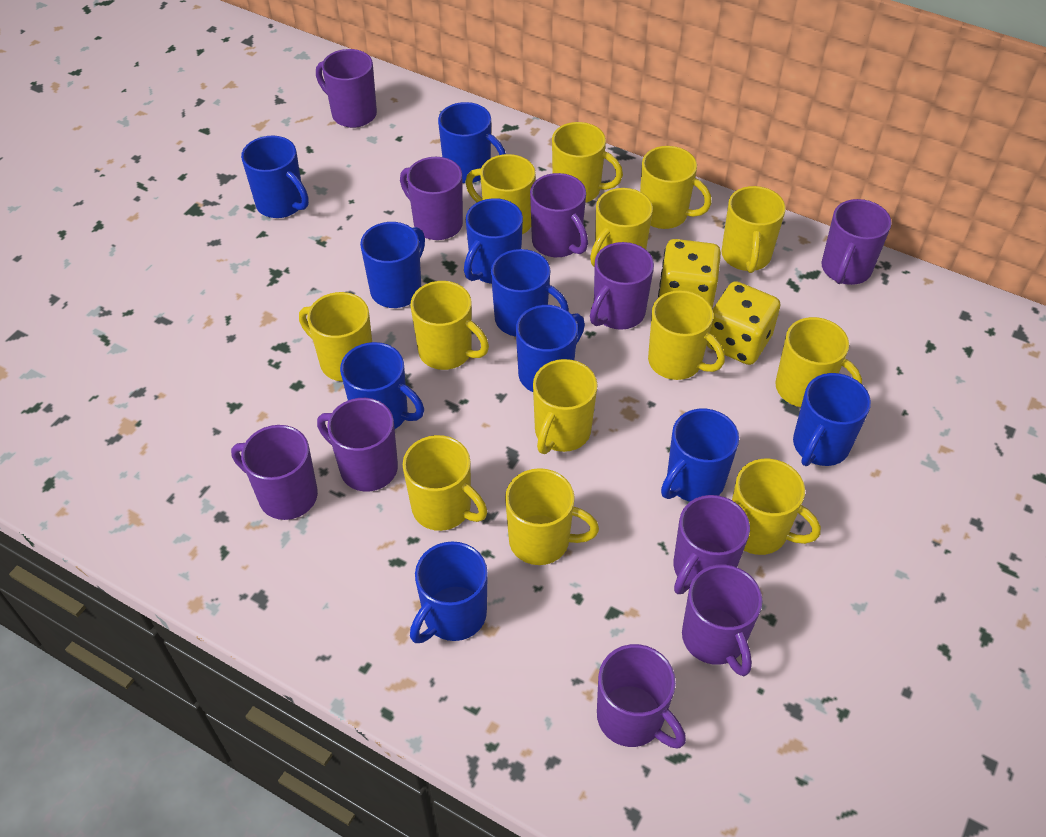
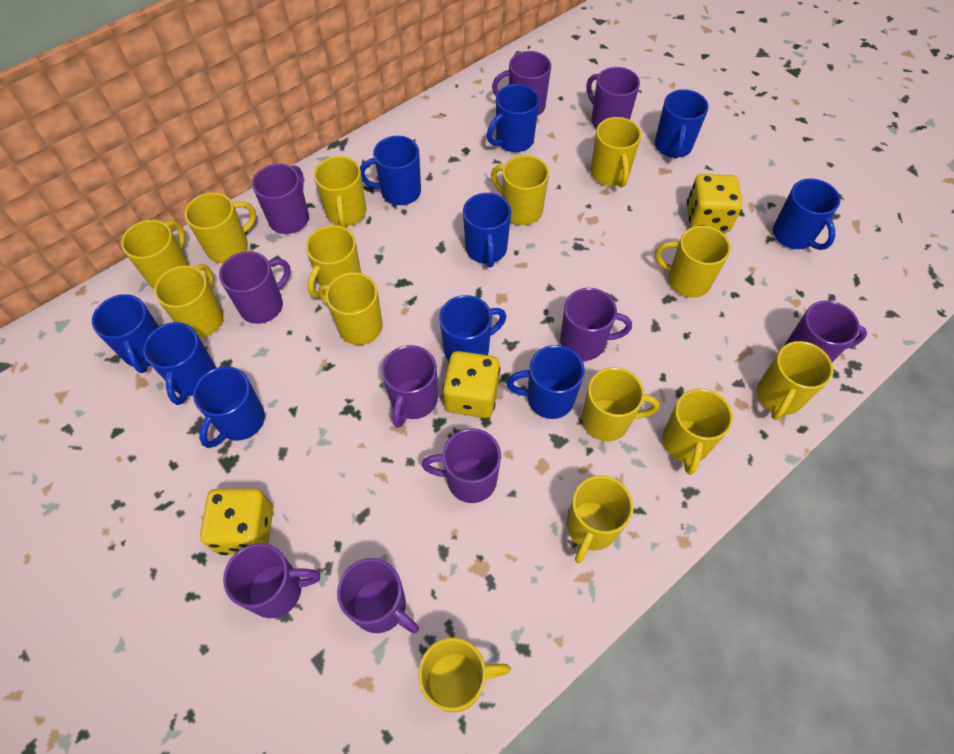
yellow dice: 2 -> 3
yellow mug: 13 -> 14

